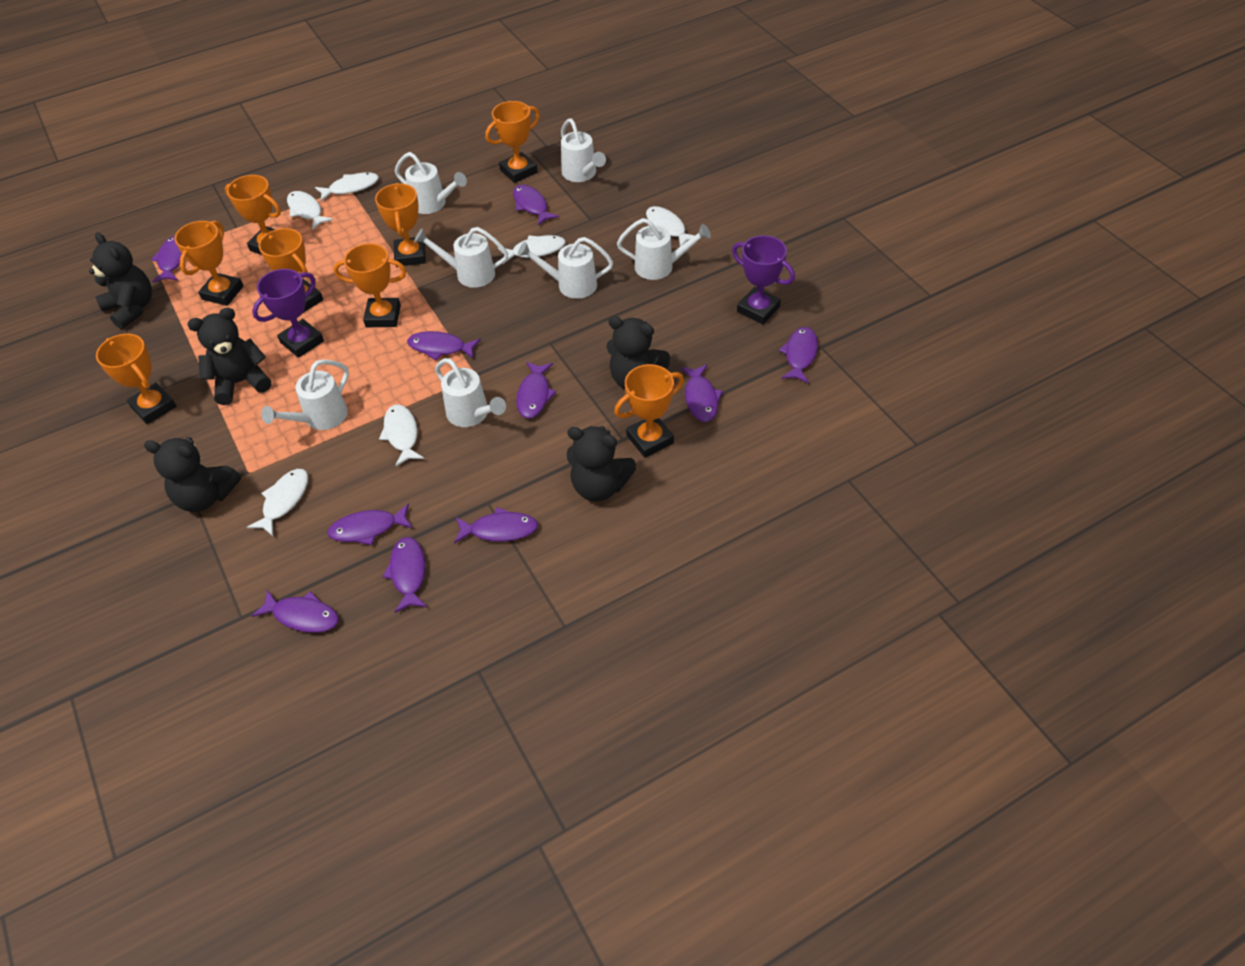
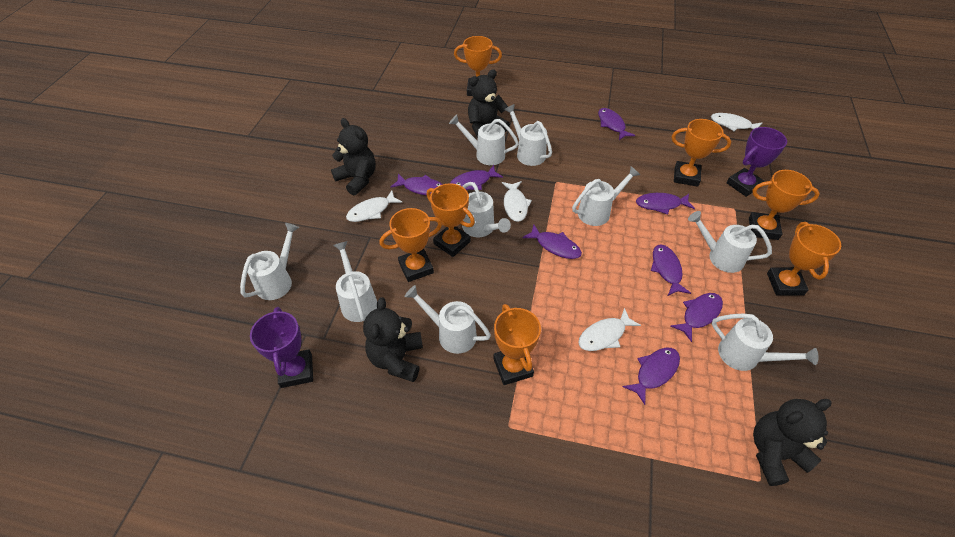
black teddy bear: 5 -> 4
orange trophy: 8 -> 7
purple fish: 10 -> 8
white fish: 6 -> 4
white watering can: 7 -> 9

